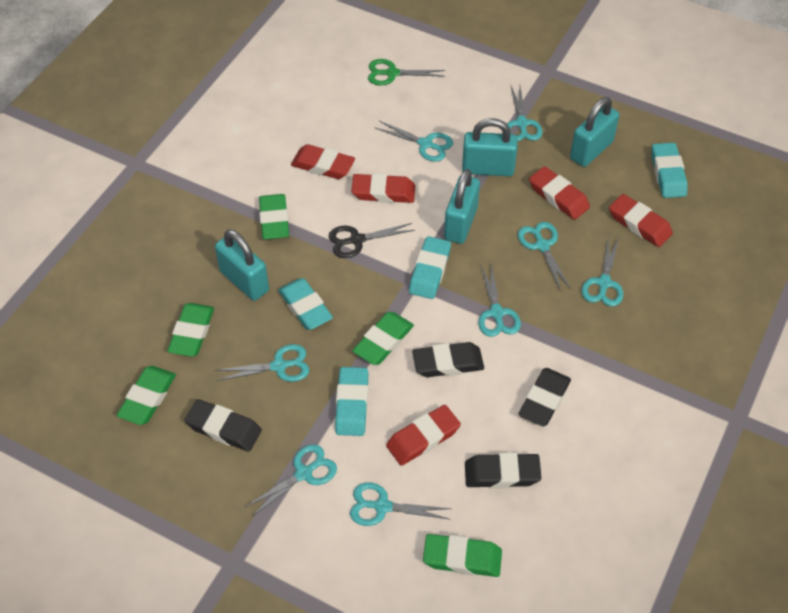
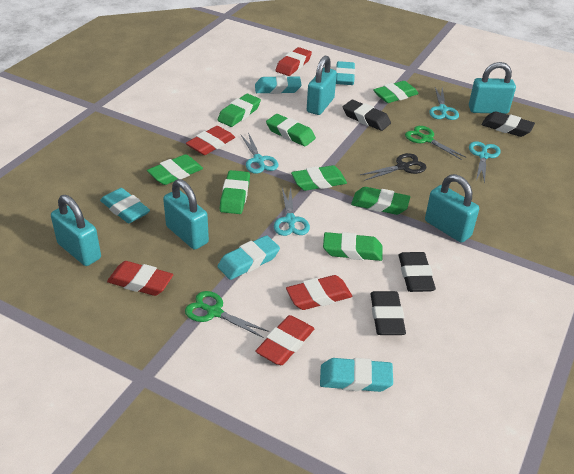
green eraser: 5 -> 8
green scissors: 1 -> 2
turquoise eraser: 4 -> 5
turquoise padlock: 4 -> 5
turquoise scissors: 8 -> 4

